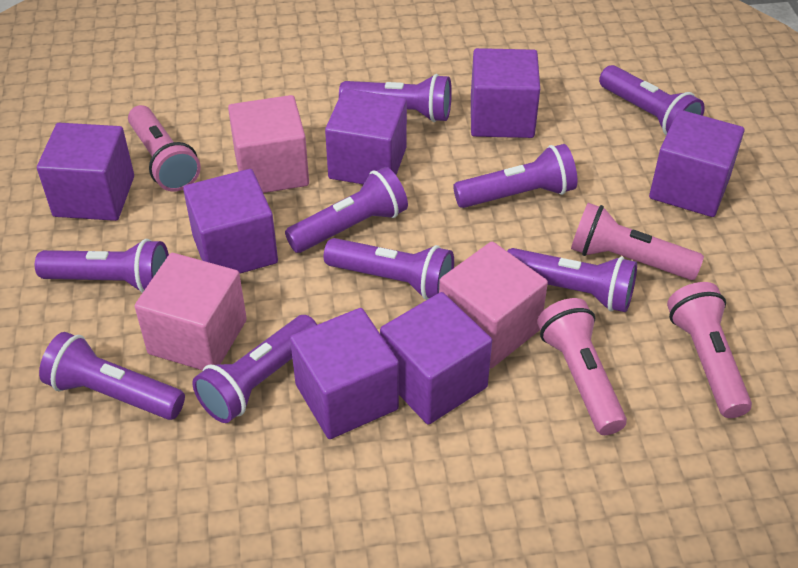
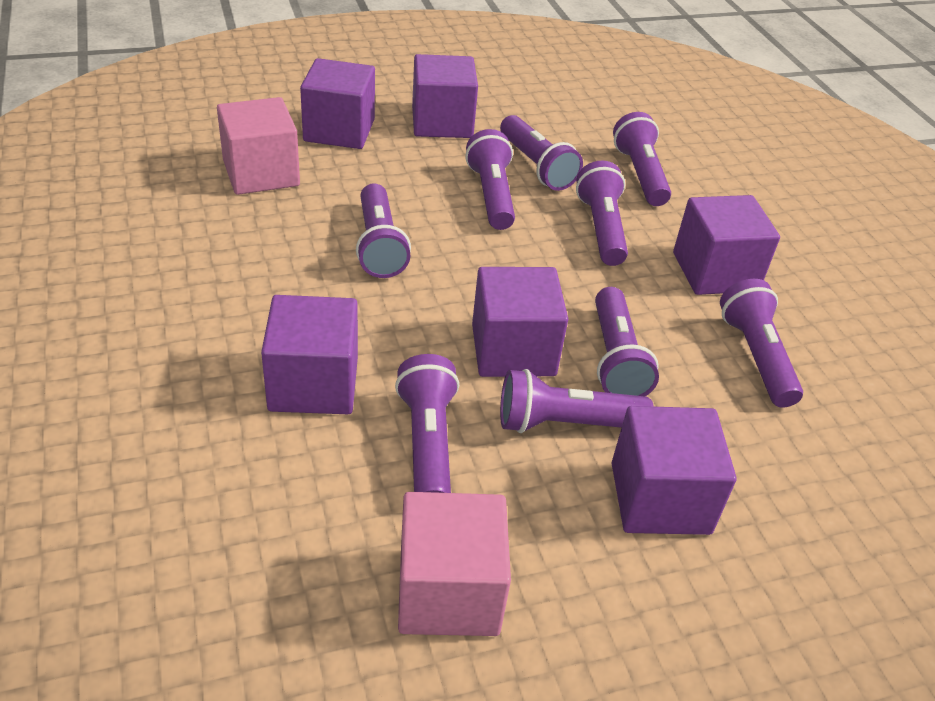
pink cube: 3 -> 2
pink flashlight: 4 -> 0
purple cube: 7 -> 6

